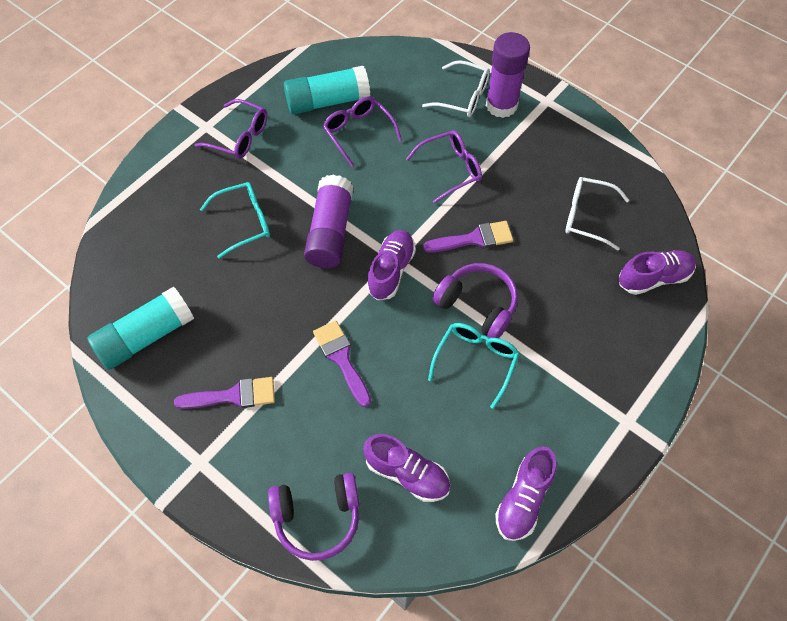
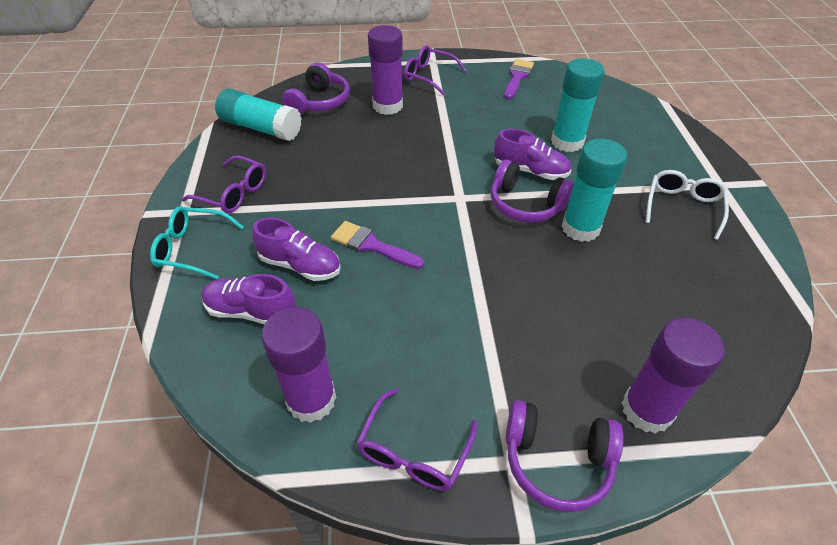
purple brush: 3 -> 2
purple glue stick: 2 -> 3
purple headphones: 2 -> 3
purple shoe: 4 -> 3
turquoise glasses: 2 -> 1
turquoise glue stick: 2 -> 3
white glasses: 2 -> 1

